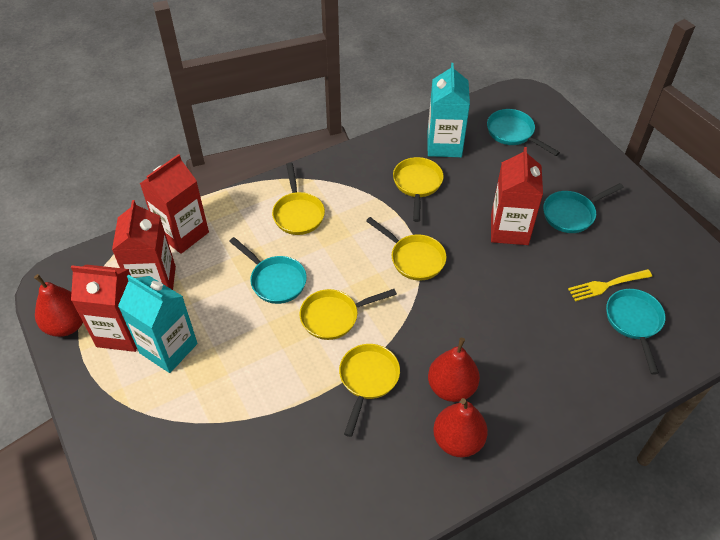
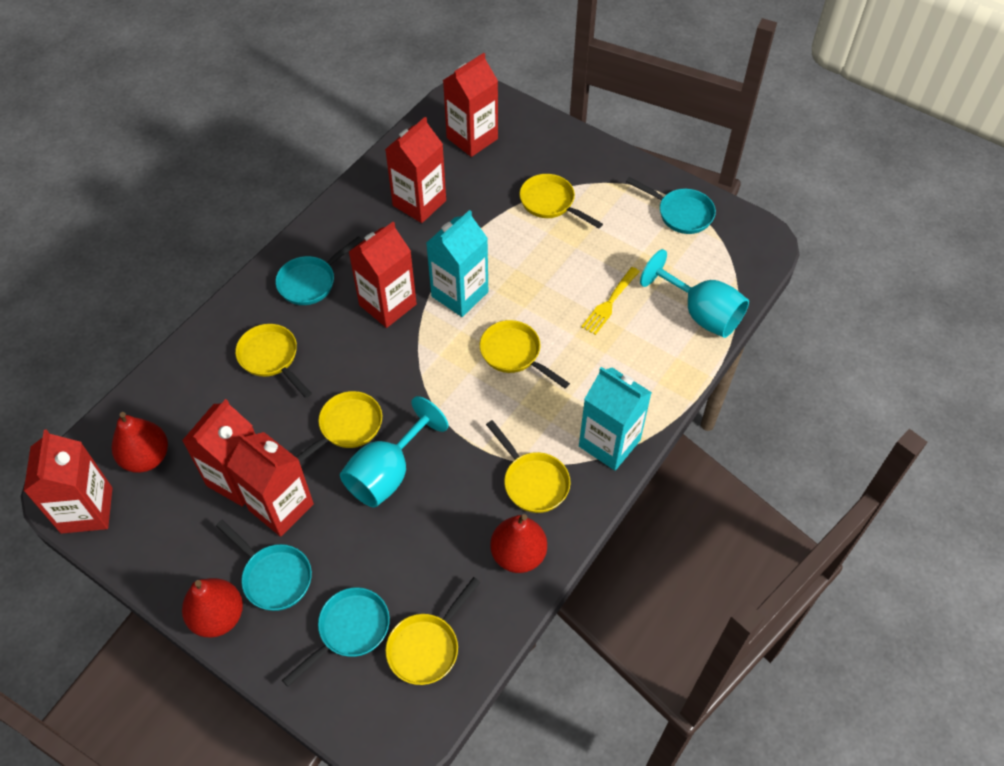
red carton: 4 -> 6
turquoise goblet: 0 -> 2
yellow pan: 5 -> 6

